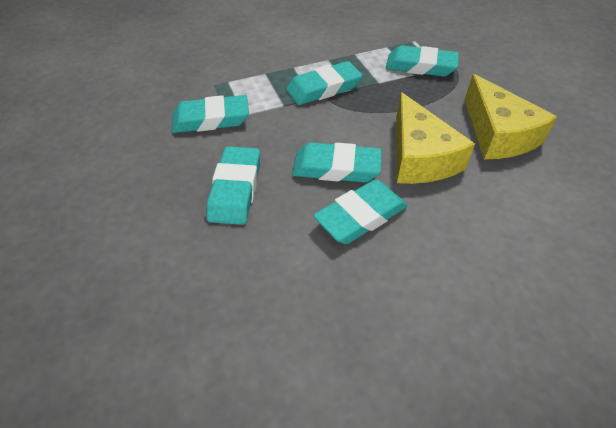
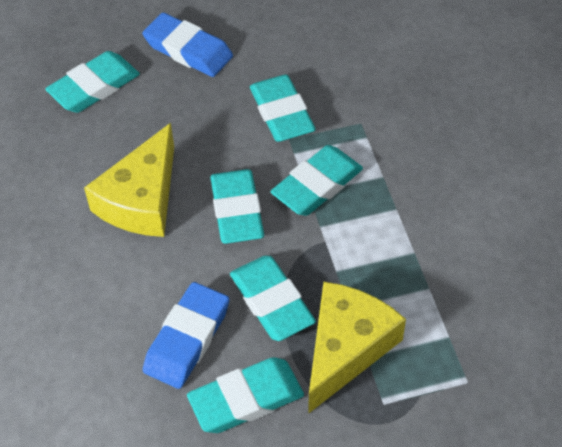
blue eraser: 0 -> 2

